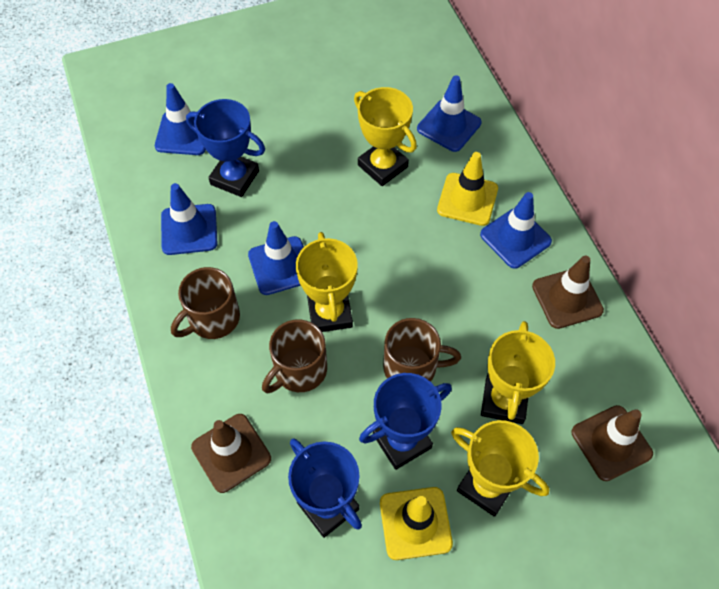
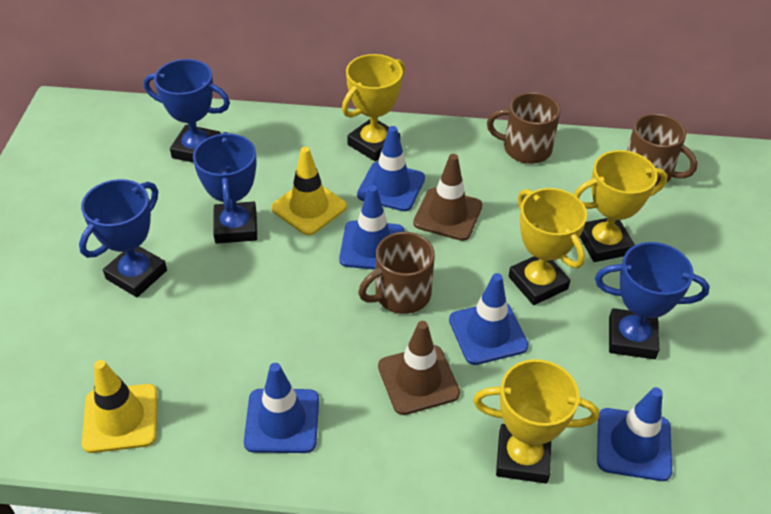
blue trophy: 3 -> 4
brown traffic cone: 3 -> 2

